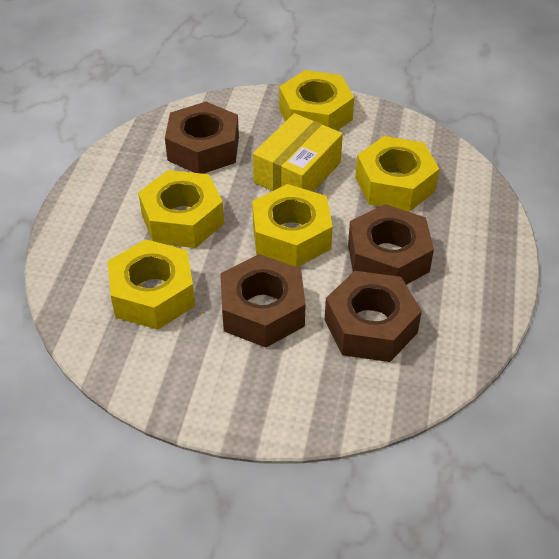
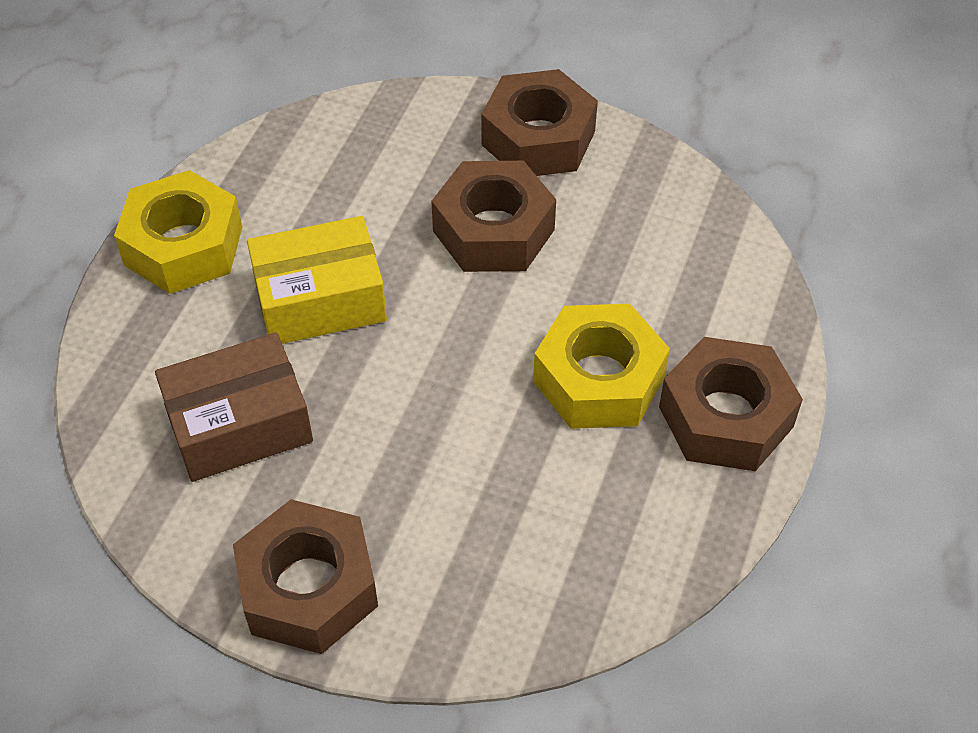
brown box: 0 -> 1
yellow nut: 5 -> 2

